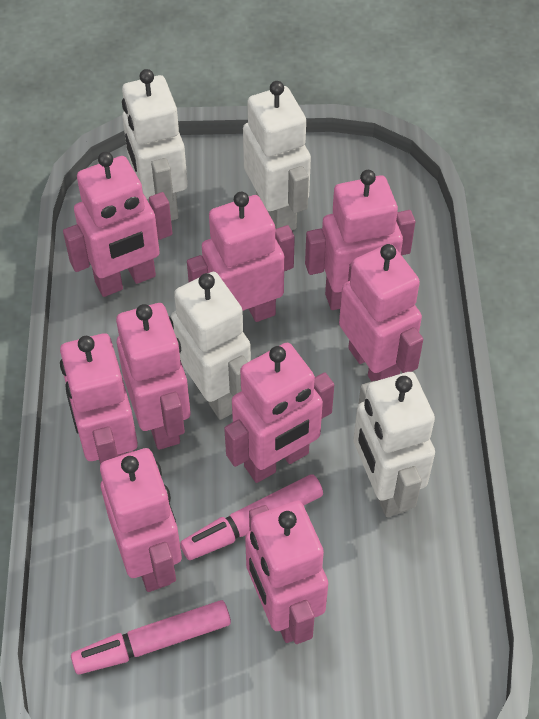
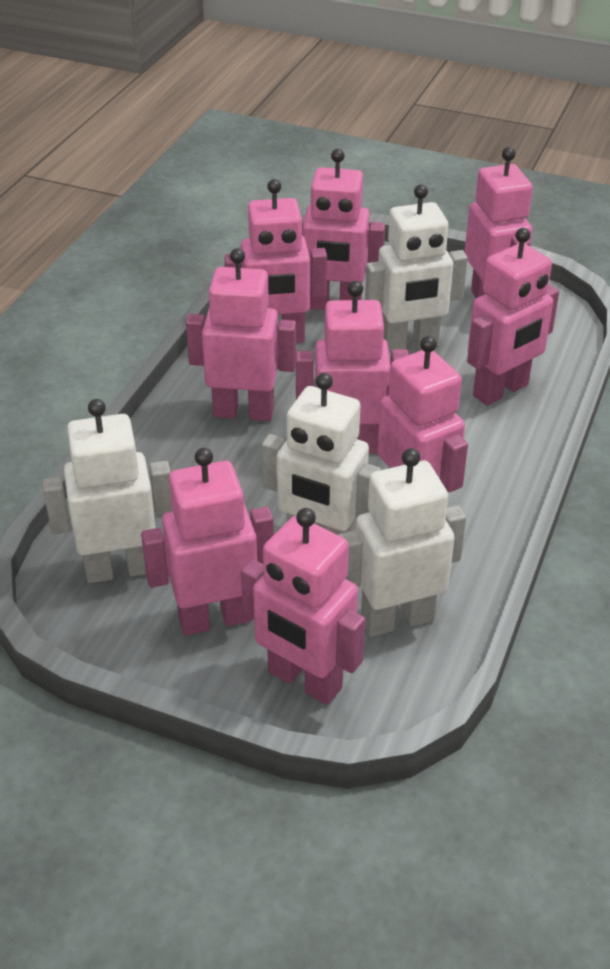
pink marker: 2 -> 0

